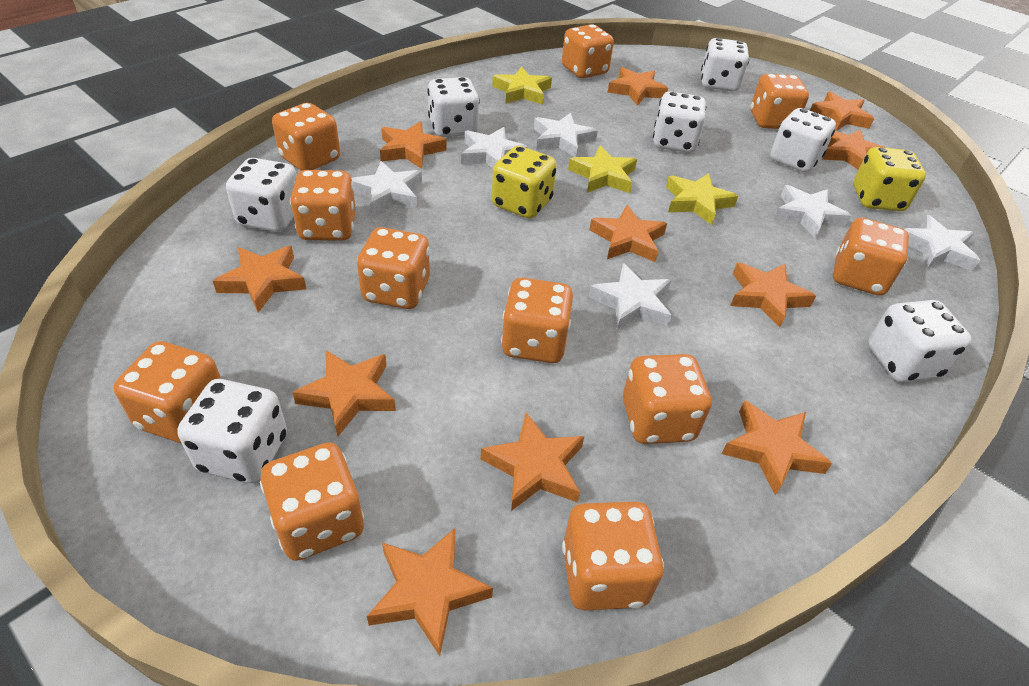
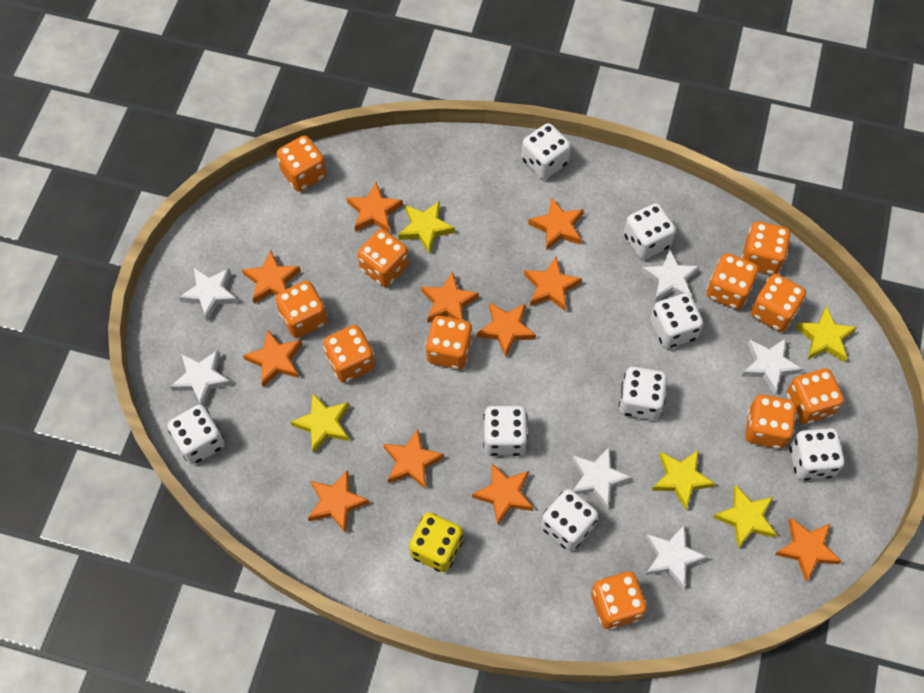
white dice: 7 -> 8
yellow dice: 2 -> 1
yellow star: 3 -> 5

